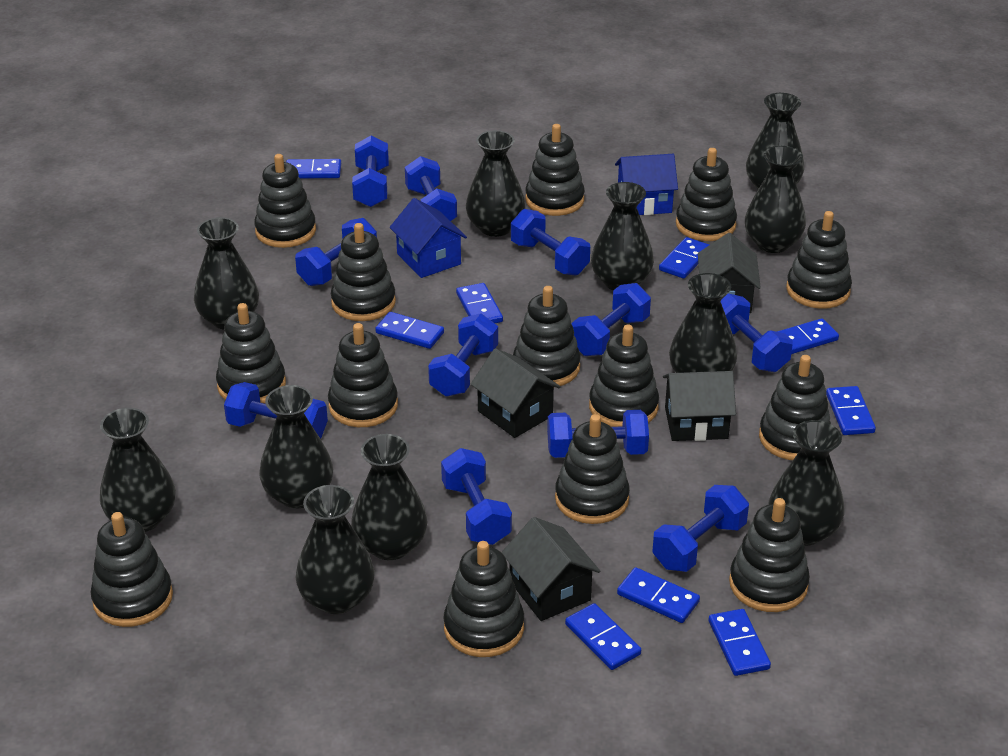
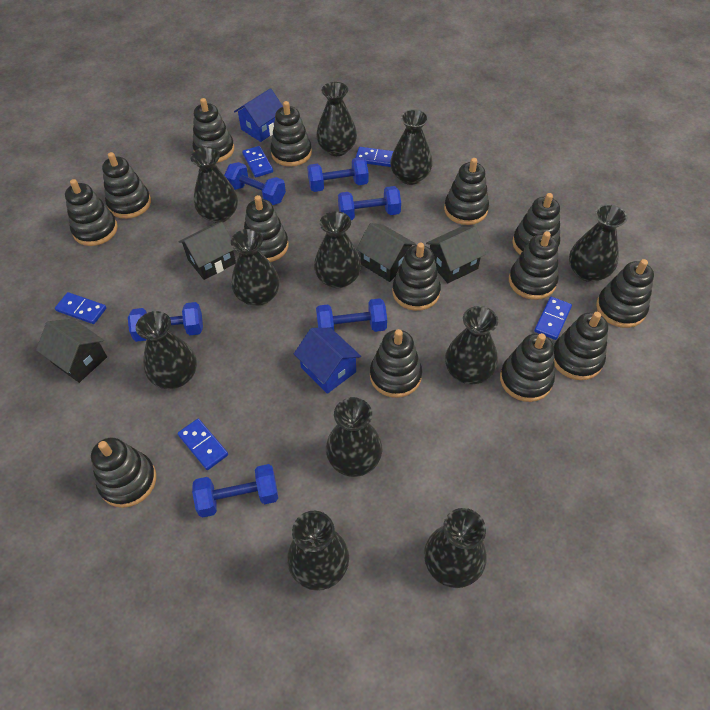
blue domino: 9 -> 5
blue dumbbell: 11 -> 6

